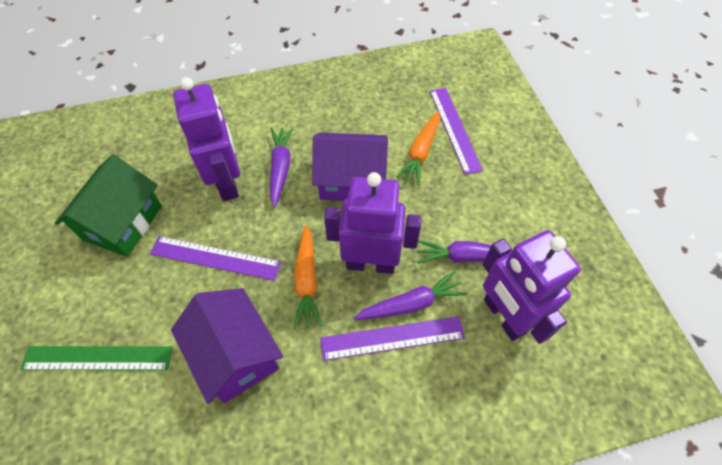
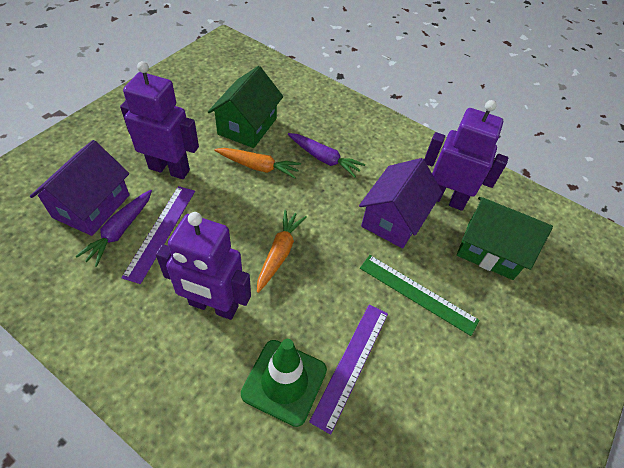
green house: 1 -> 2
green traffic cone: 0 -> 1
purple carrot: 3 -> 2
purple ruler: 3 -> 2

